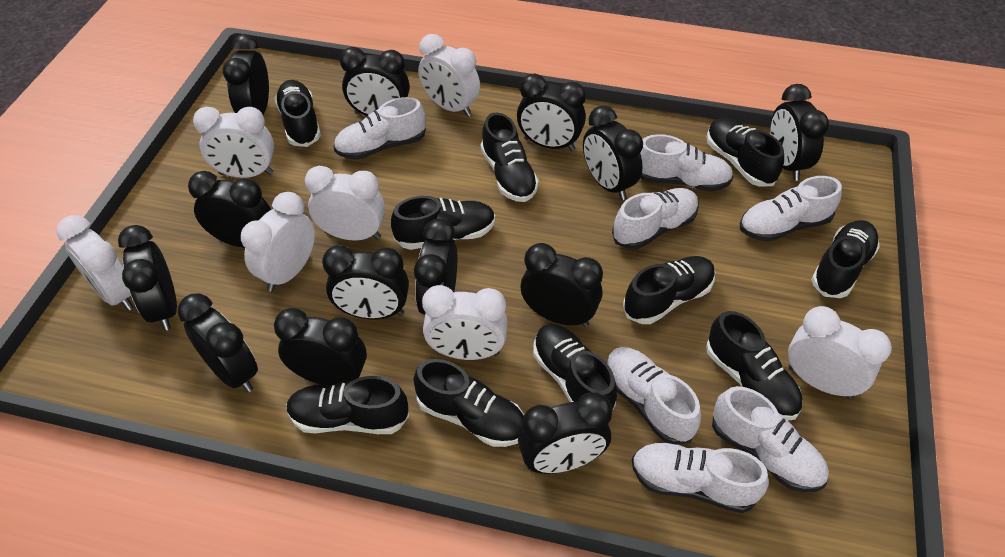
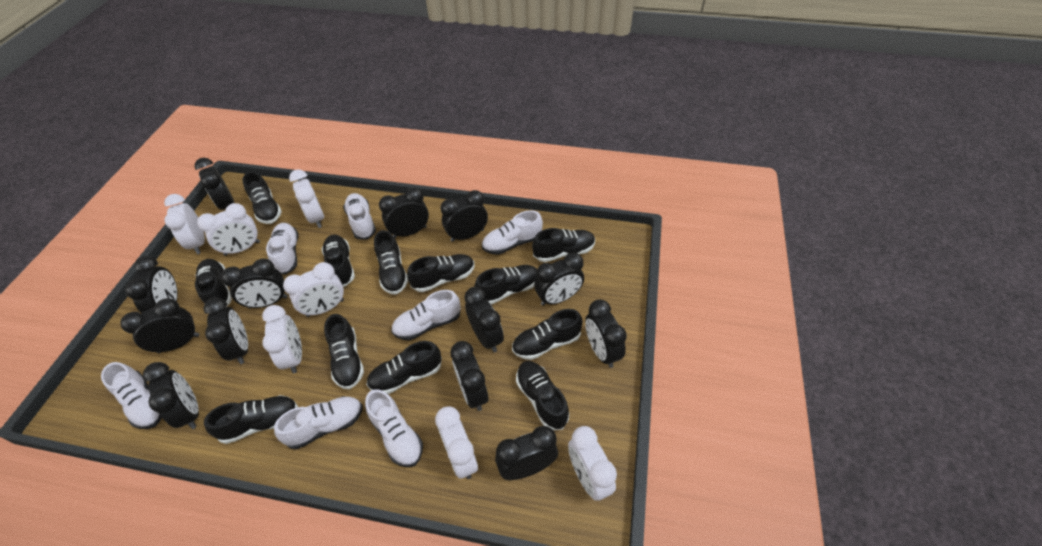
black shoe: 10 -> 12

